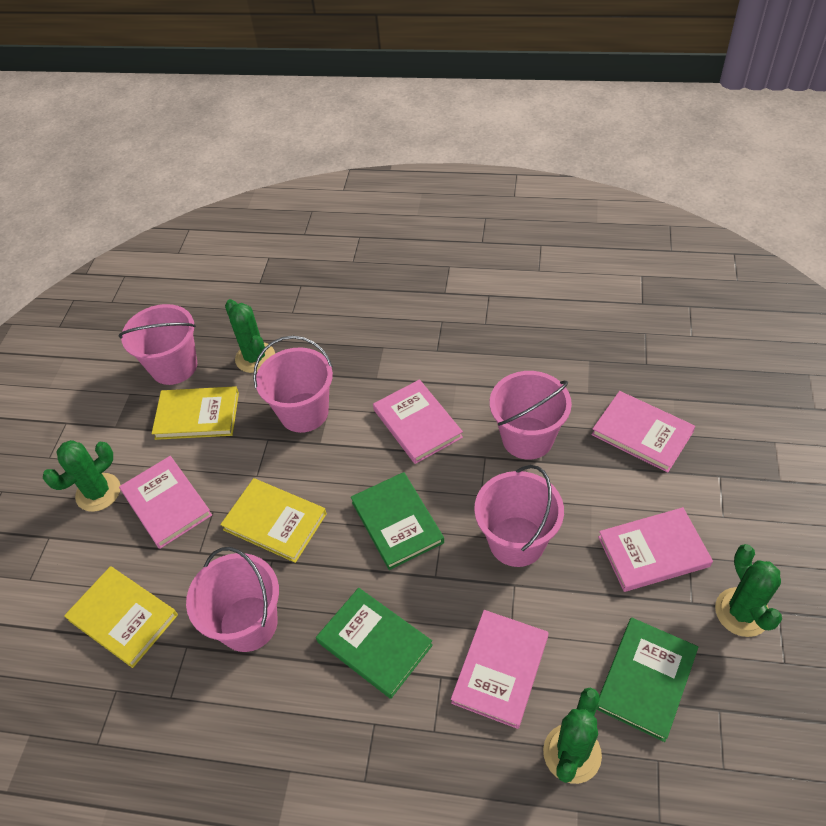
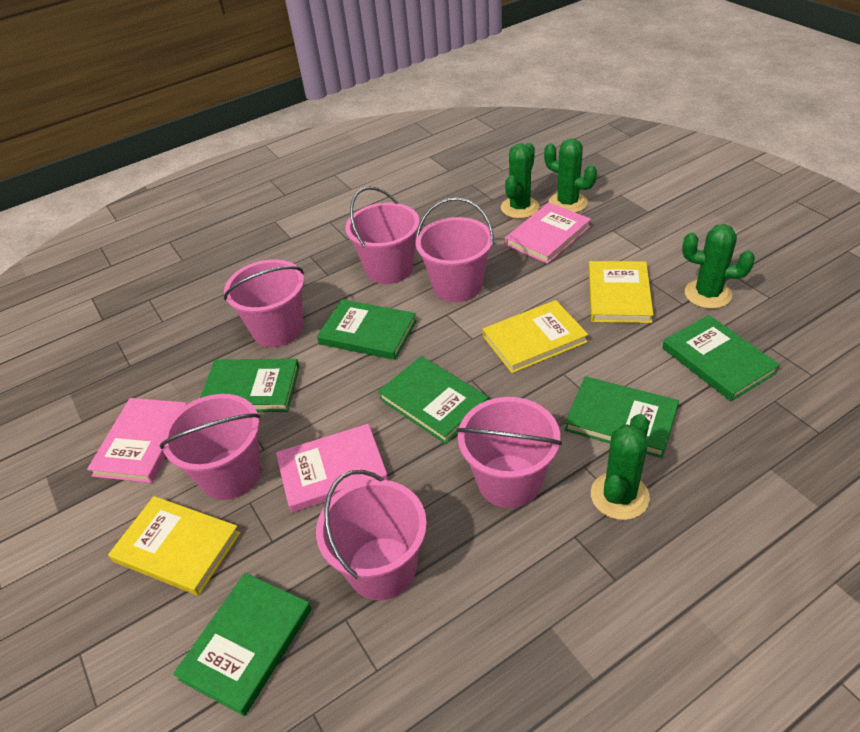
green book: 3 -> 6
pink book: 5 -> 3
pink bucket: 5 -> 6

